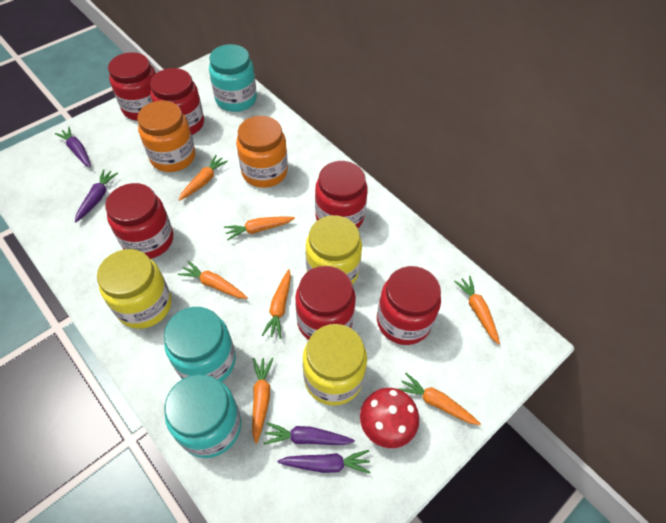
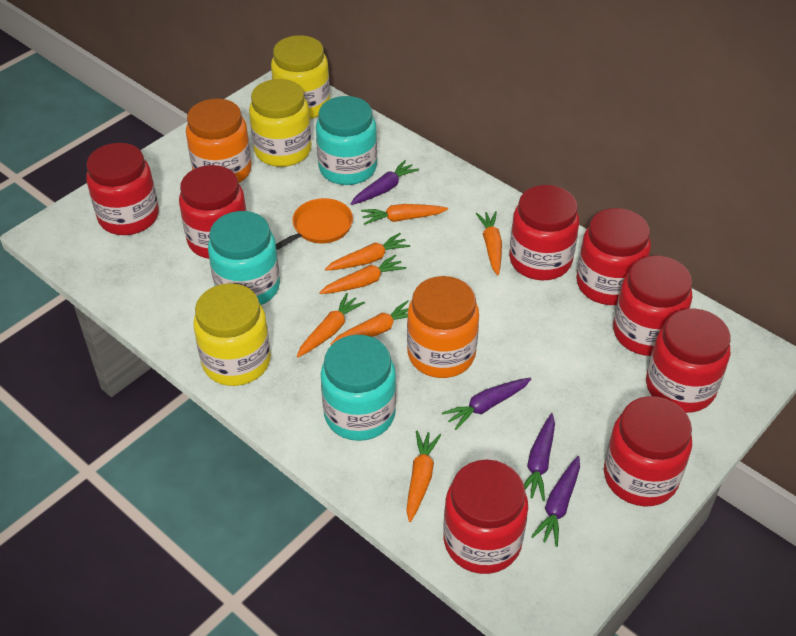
orange pan: 0 -> 1
red jar: 6 -> 8
red mushroom: 1 -> 0

